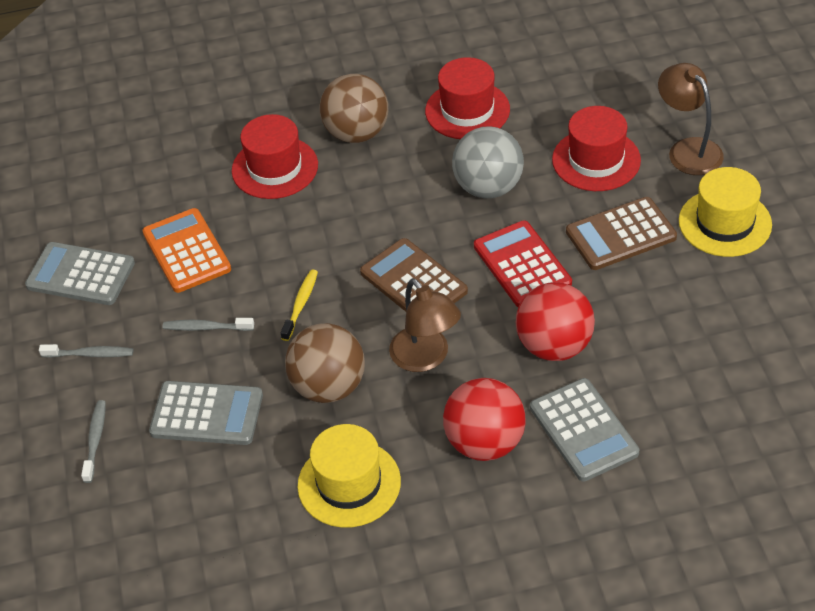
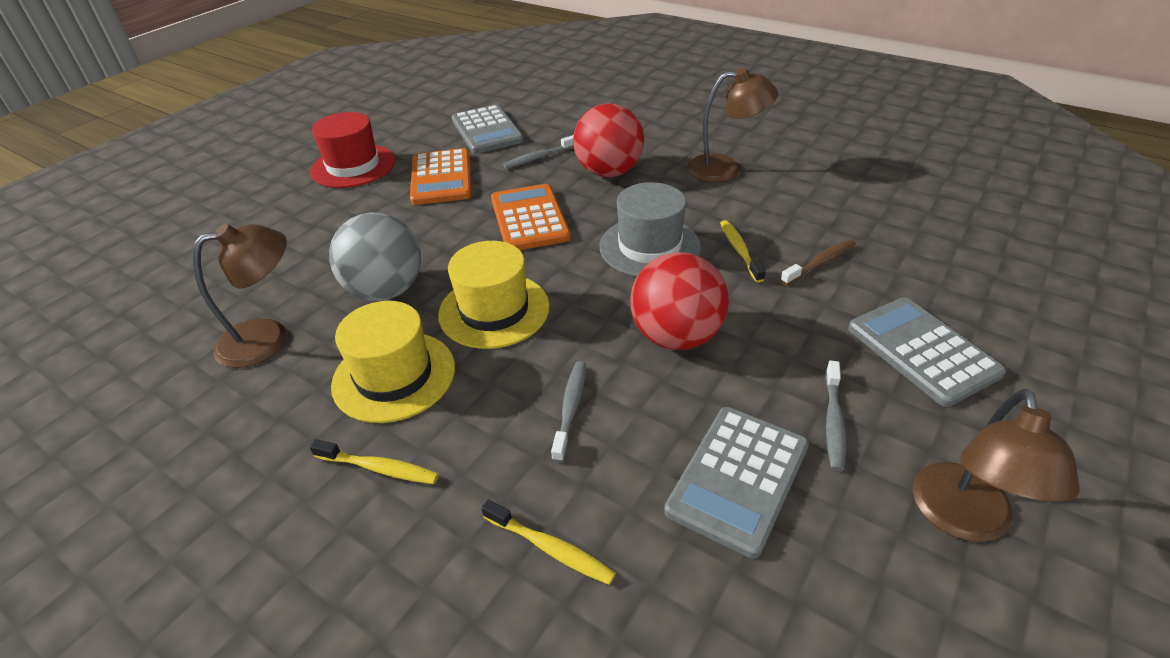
brown ball: 2 -> 0
brown calculator: 2 -> 0
brown lamp: 2 -> 3
brown toothbrush: 0 -> 1
grey hat: 0 -> 1
orange calculator: 1 -> 2
red calculator: 1 -> 0
red hat: 3 -> 1
yellow toothbrush: 1 -> 3

